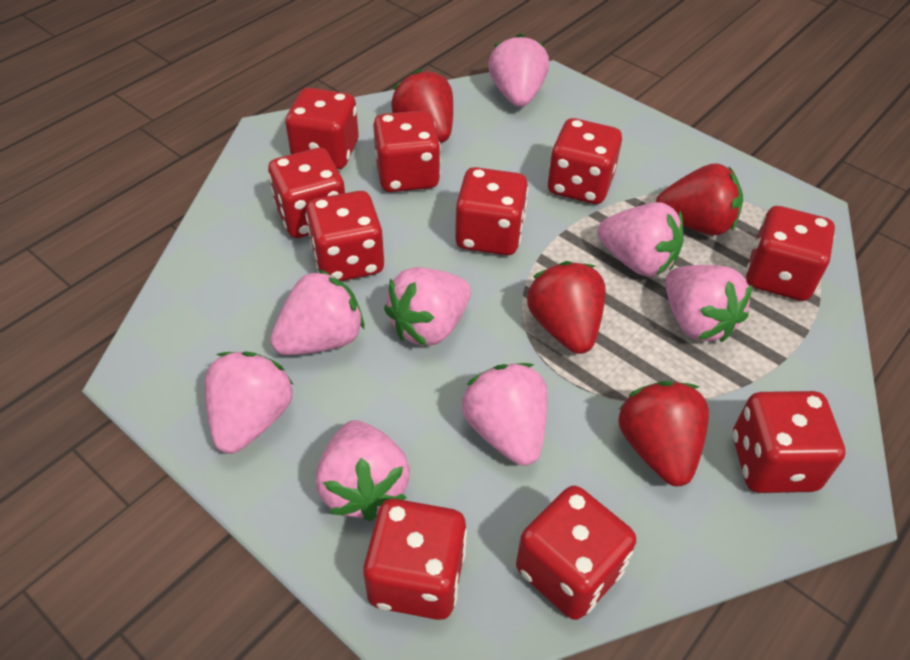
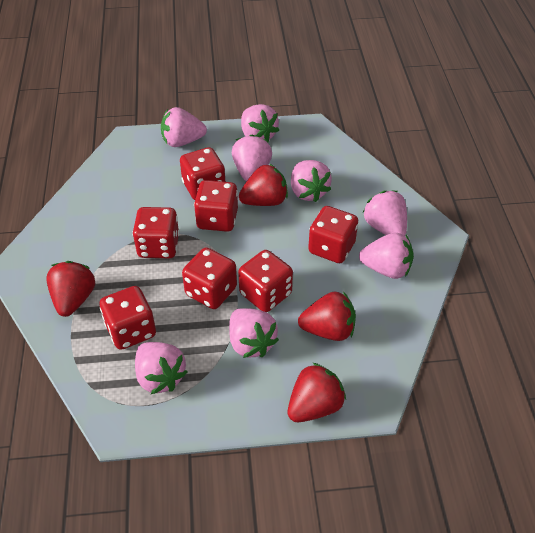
red dice: 10 -> 7

